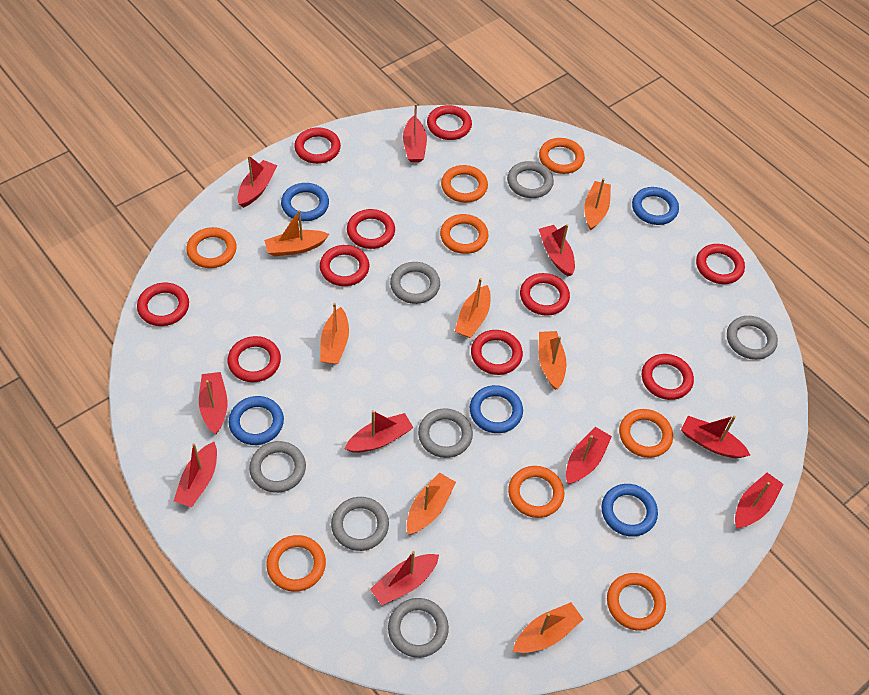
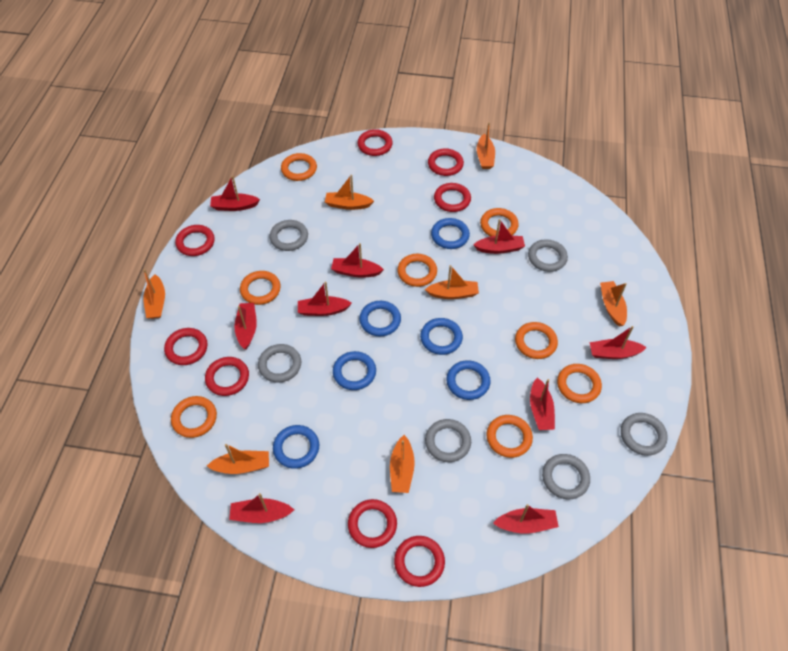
blue ring: 5 -> 6
grey ring: 7 -> 6
red boat: 10 -> 9
red ring: 10 -> 8

